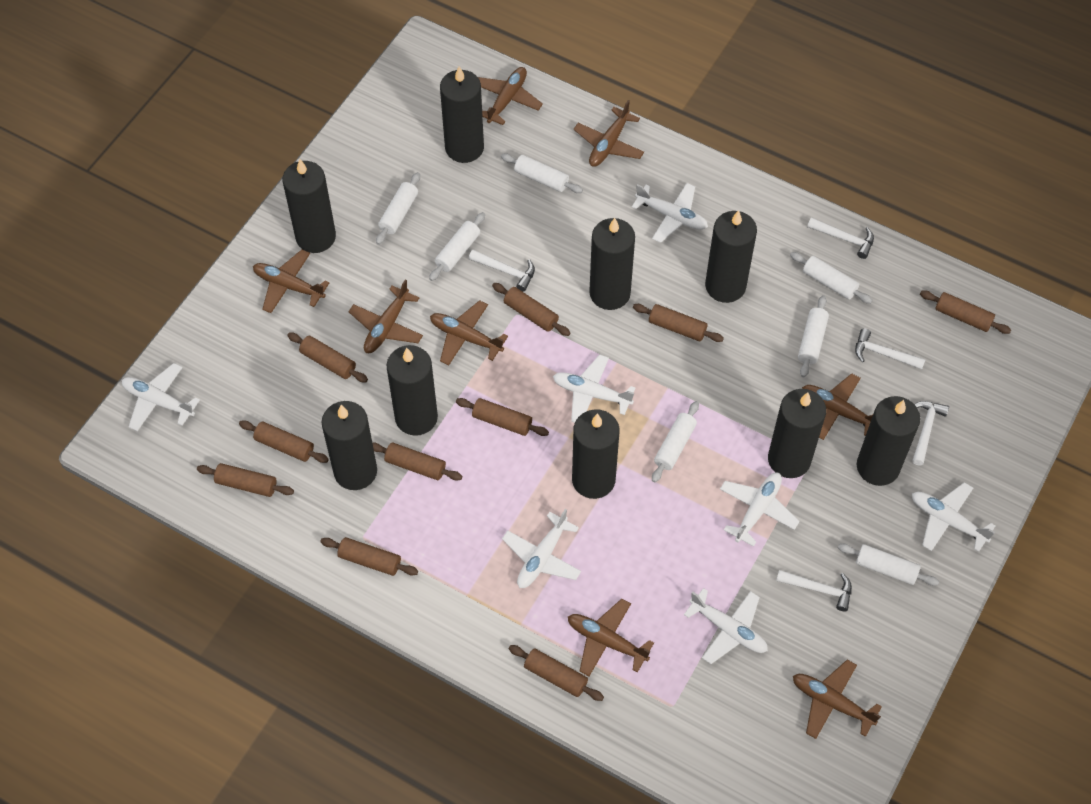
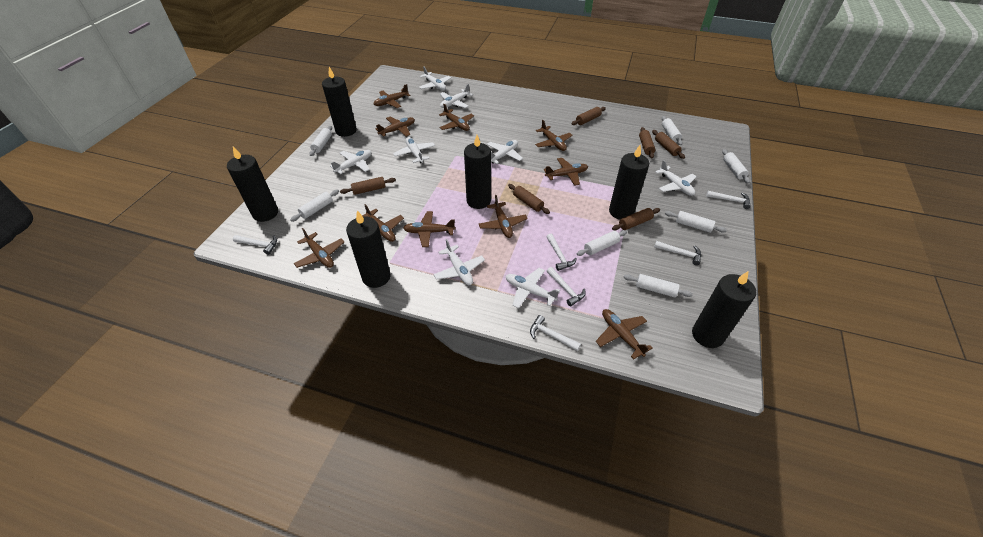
black candle: 9 -> 6
brown plane: 8 -> 10
brown rolling pin: 10 -> 6
white hammer: 5 -> 6
white plane: 7 -> 8

